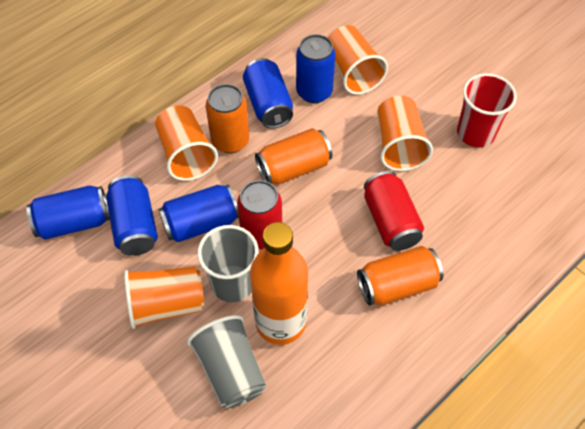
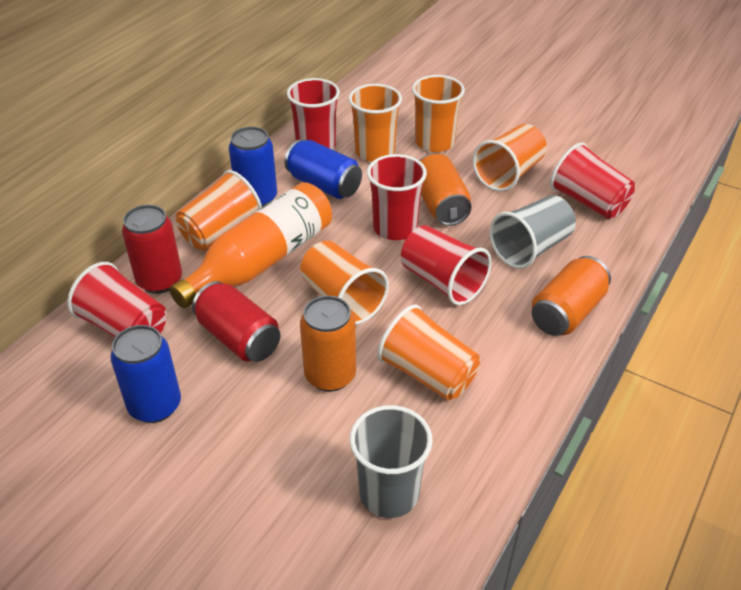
blue can: 5 -> 3
orange cup: 4 -> 6
red cup: 1 -> 5

